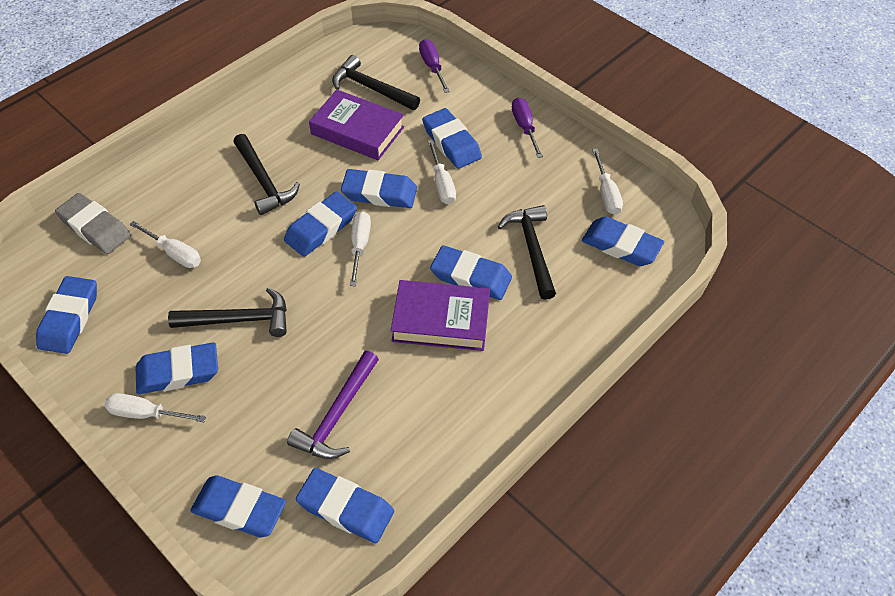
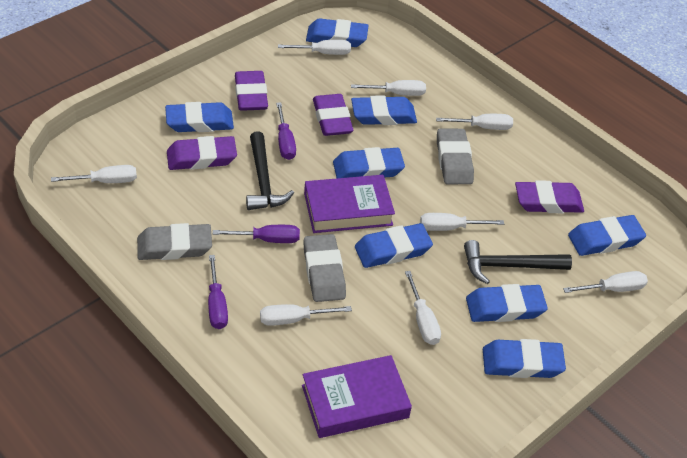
black hammer: 4 -> 2
blue eraser: 9 -> 8
grey eraser: 1 -> 3
purple eraser: 0 -> 4
purple hammer: 1 -> 0
purple screwdriver: 2 -> 3
white screwdriver: 5 -> 8

